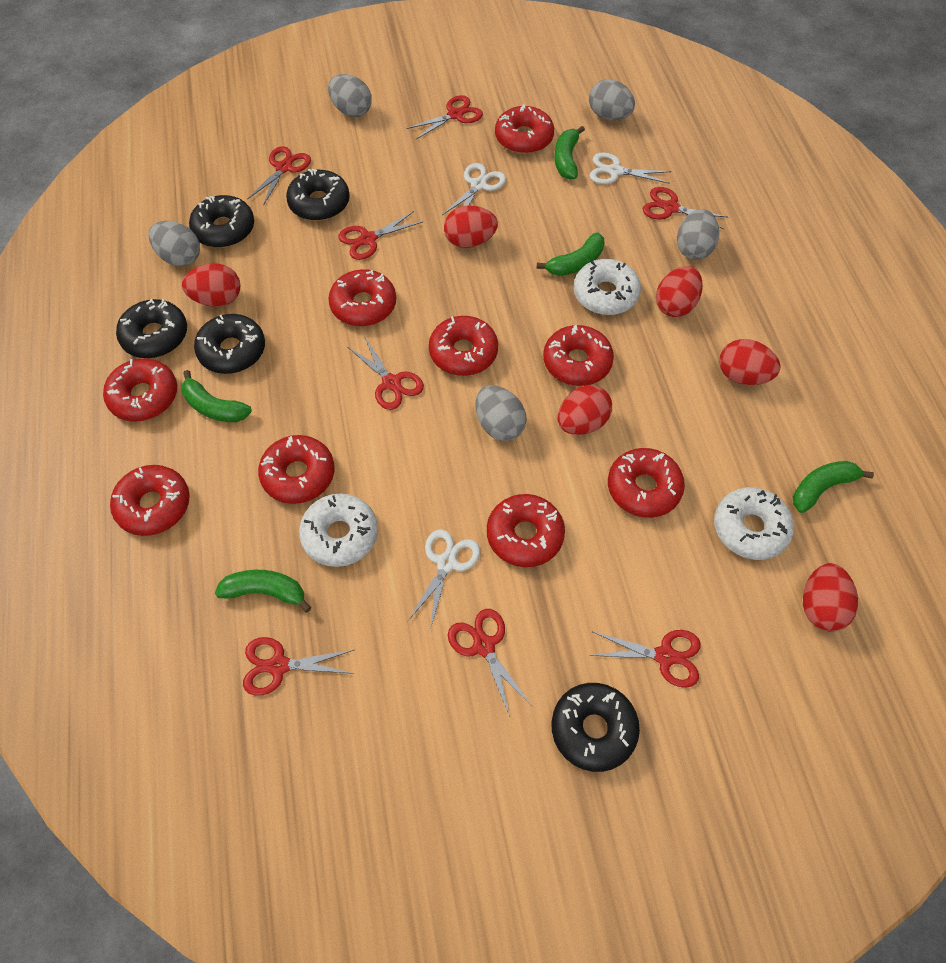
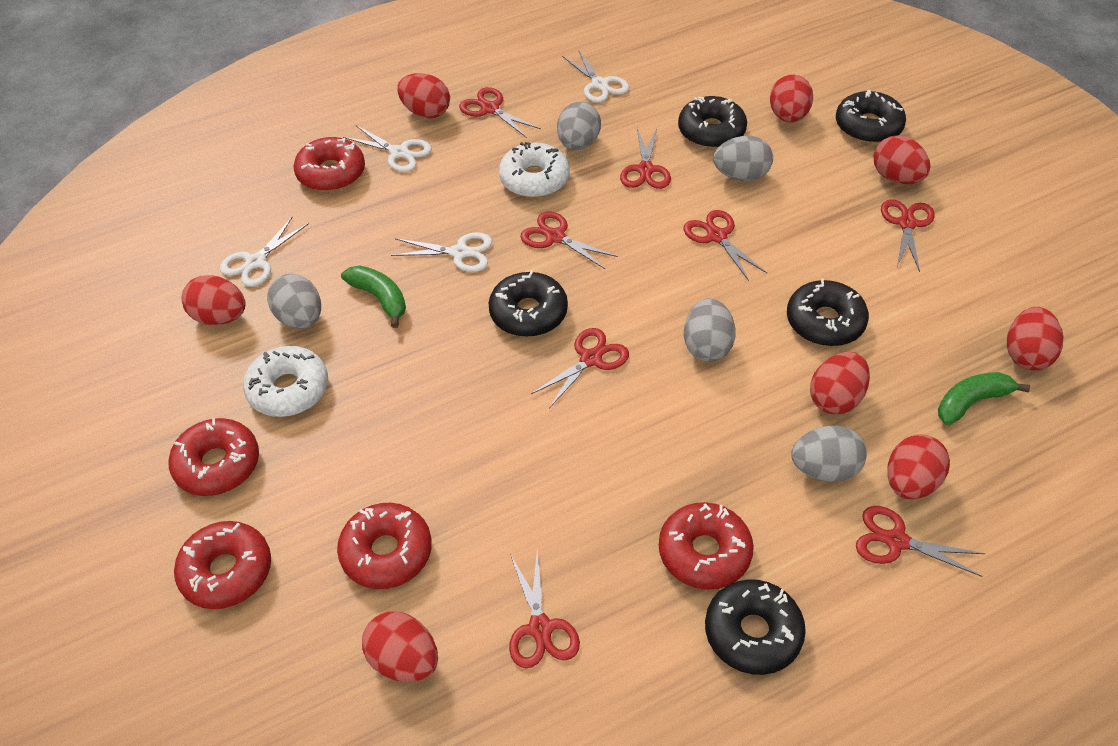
green banana: 5 -> 2
red donut: 9 -> 5
red egg: 6 -> 8
white donut: 3 -> 2
white scissors: 3 -> 4

